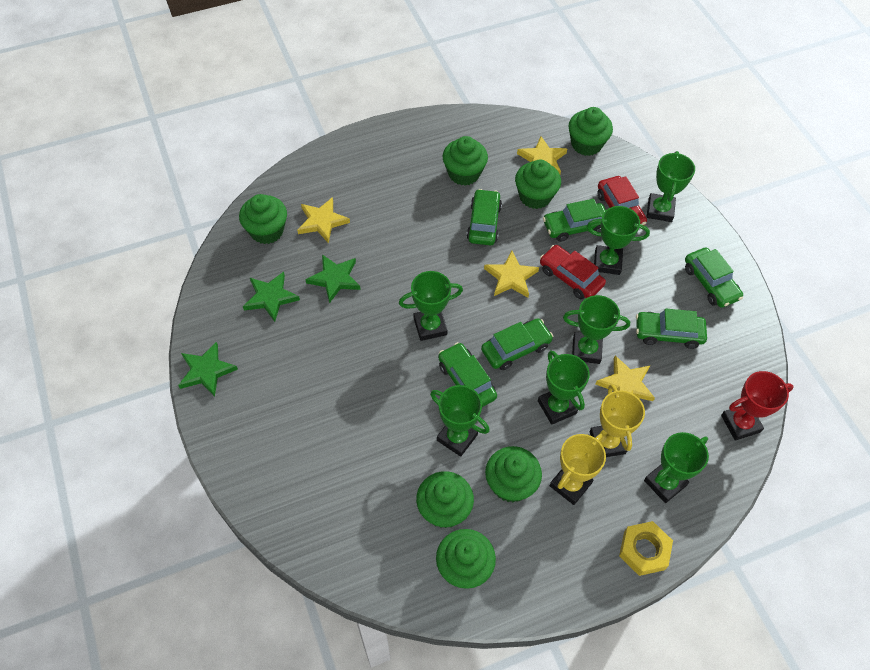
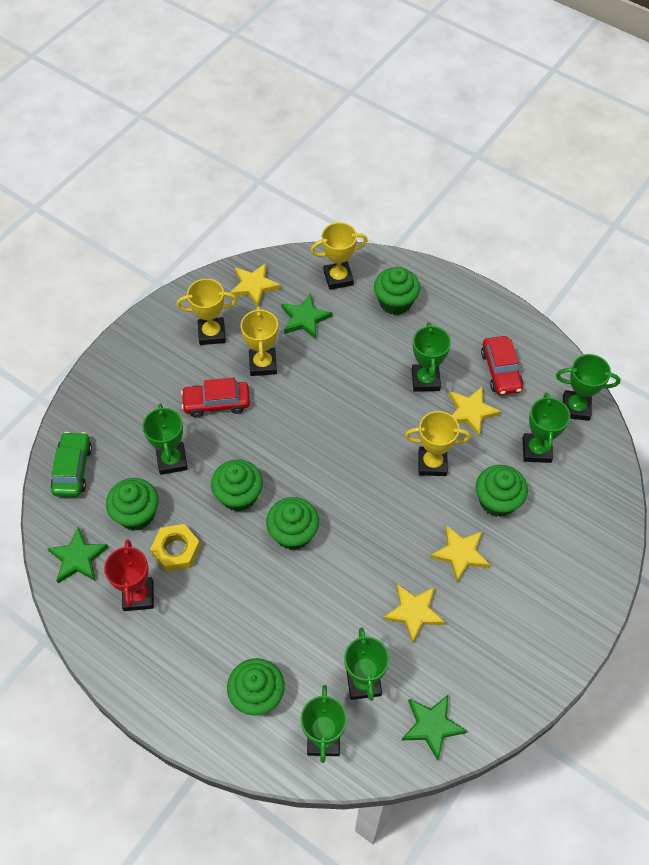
green car: 6 -> 1
green cupcake: 7 -> 6
green trophy: 7 -> 6
yellow trophy: 2 -> 4

